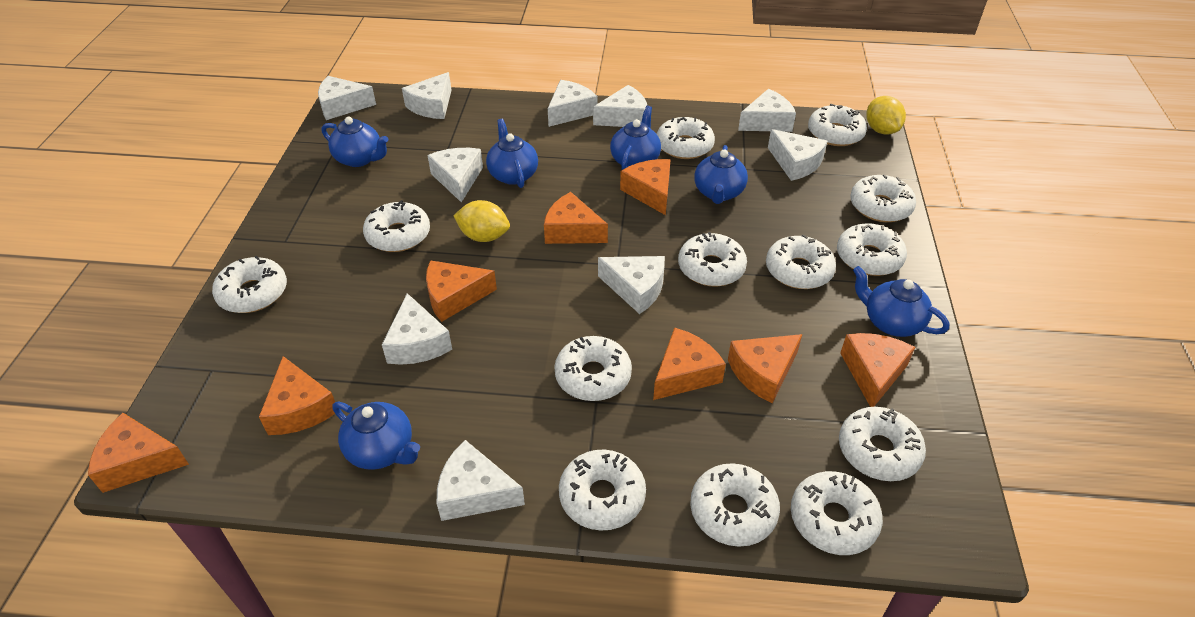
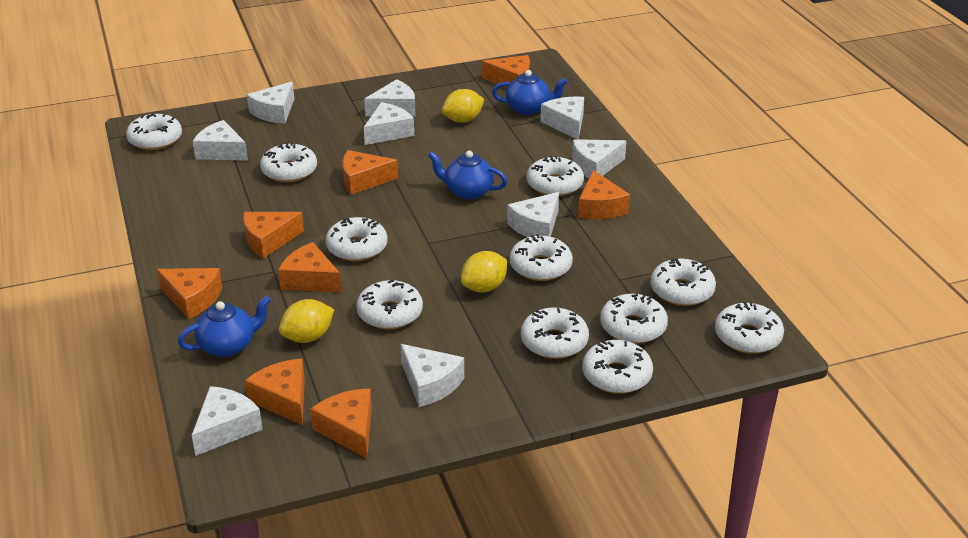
blue teapot: 6 -> 3
white cheese: 10 -> 9
white donut: 13 -> 11
yellow lemon: 2 -> 3

